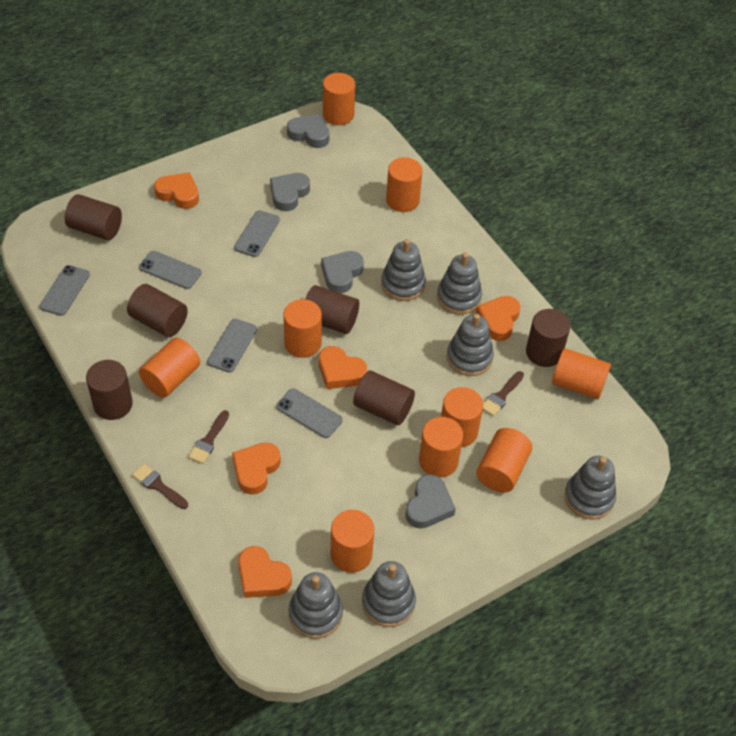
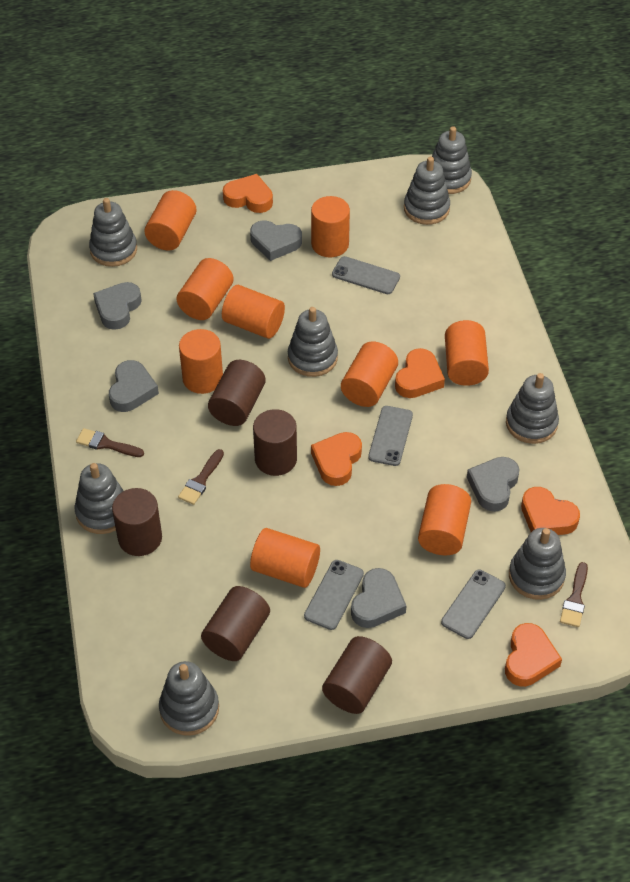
brown cylinder: 6 -> 5
grey heart: 4 -> 5
grey phone: 5 -> 4
grey stacking toy: 6 -> 8

